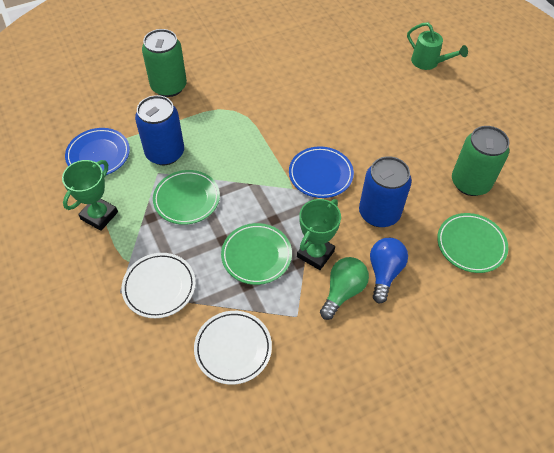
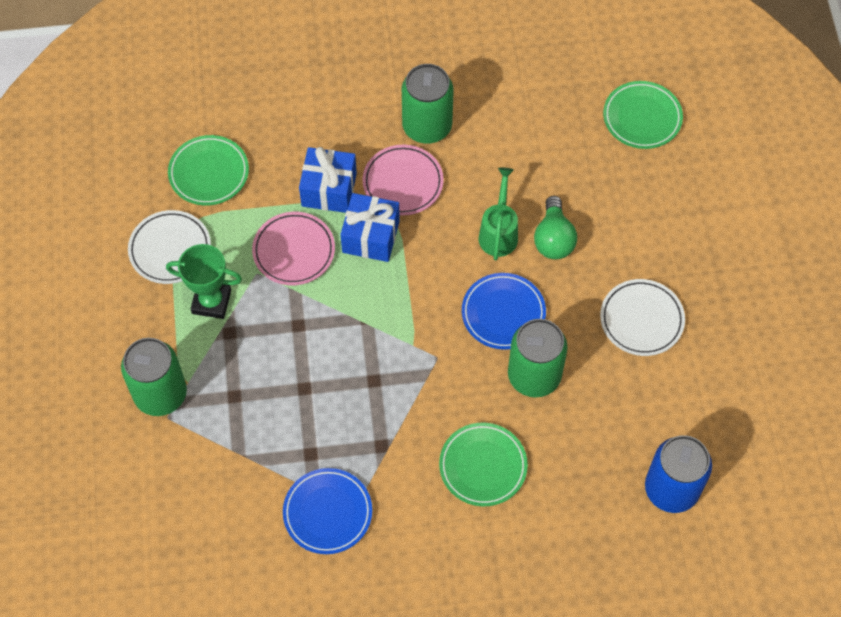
blue can: 2 -> 1
blue gift: 0 -> 2
blue light bulb: 1 -> 0
green can: 2 -> 3
green trophy: 2 -> 1
pink plate: 0 -> 2

